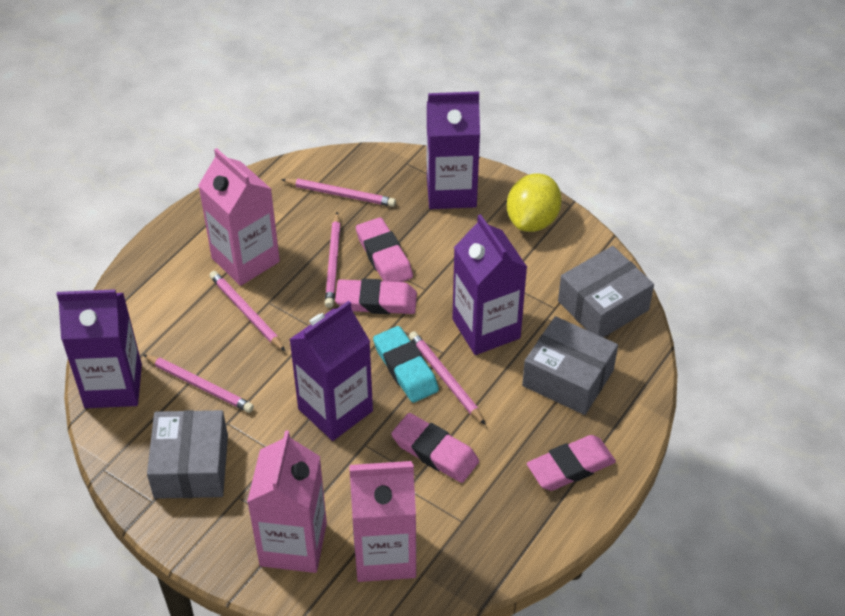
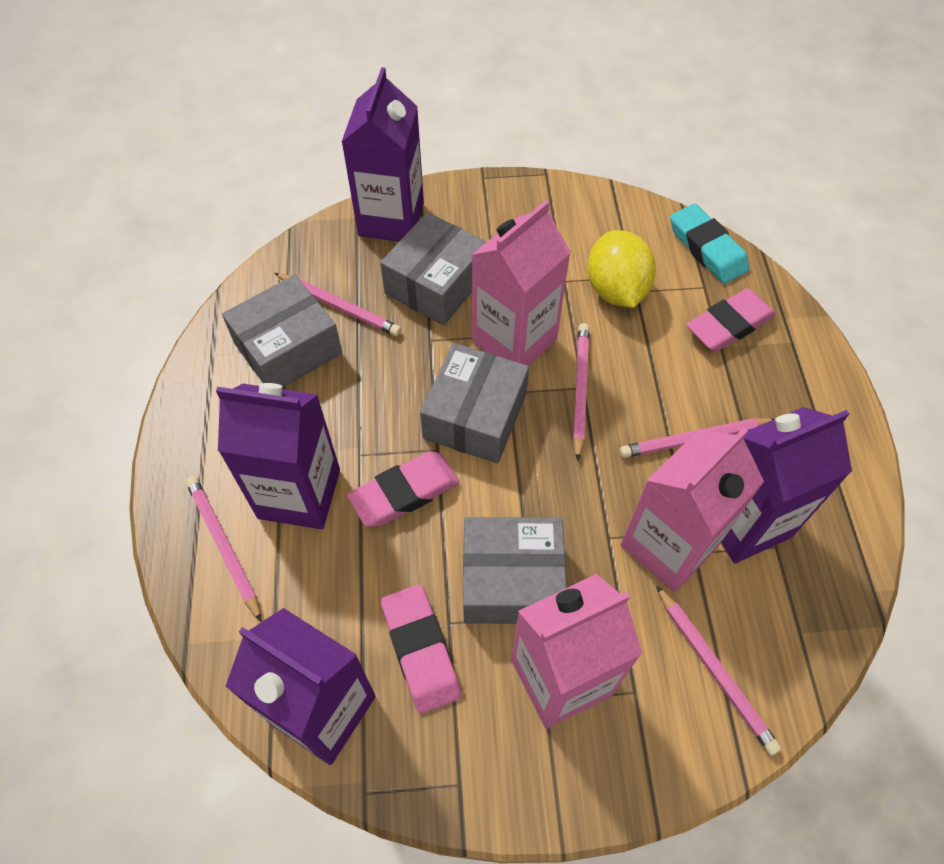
grey box: 3 -> 4
pink eraser: 4 -> 3

